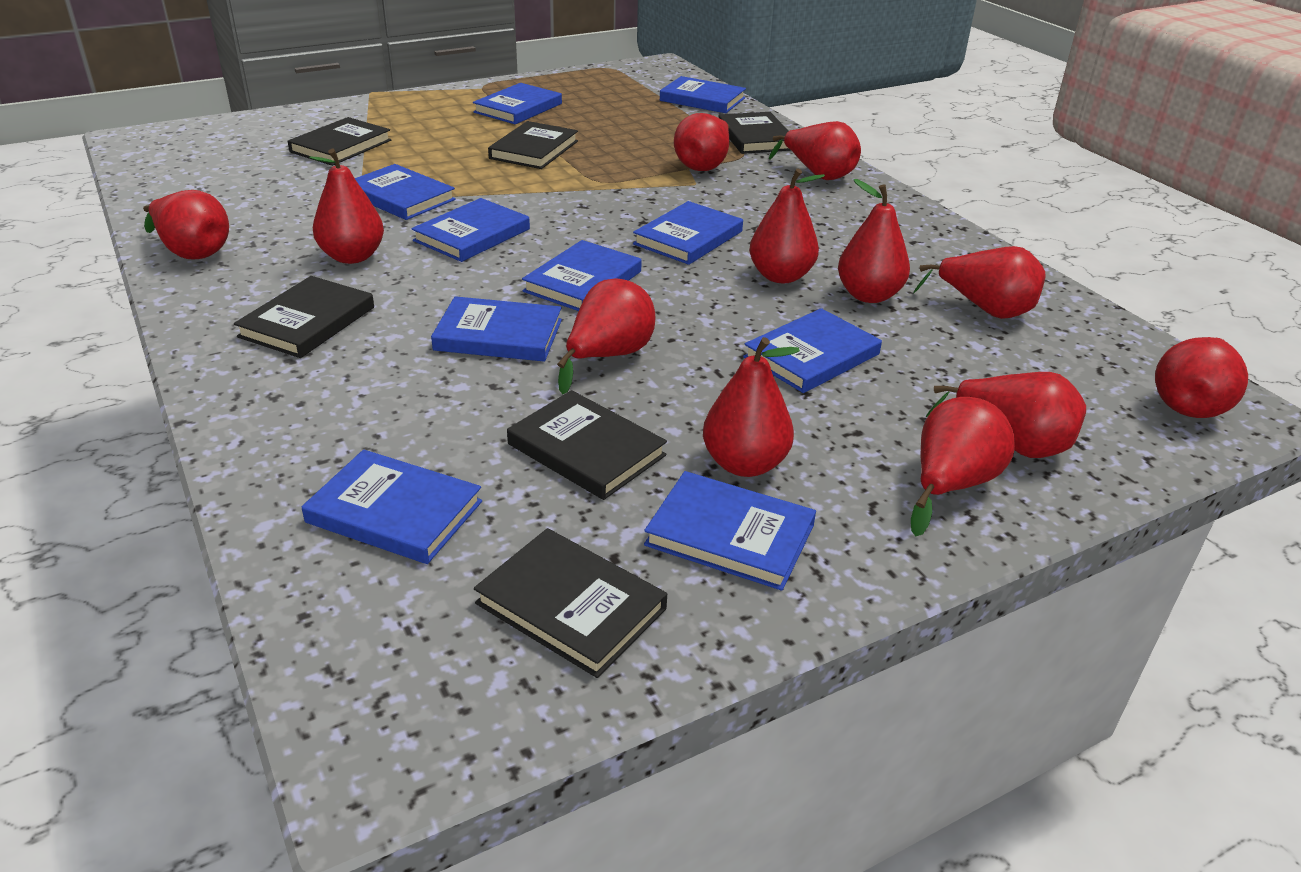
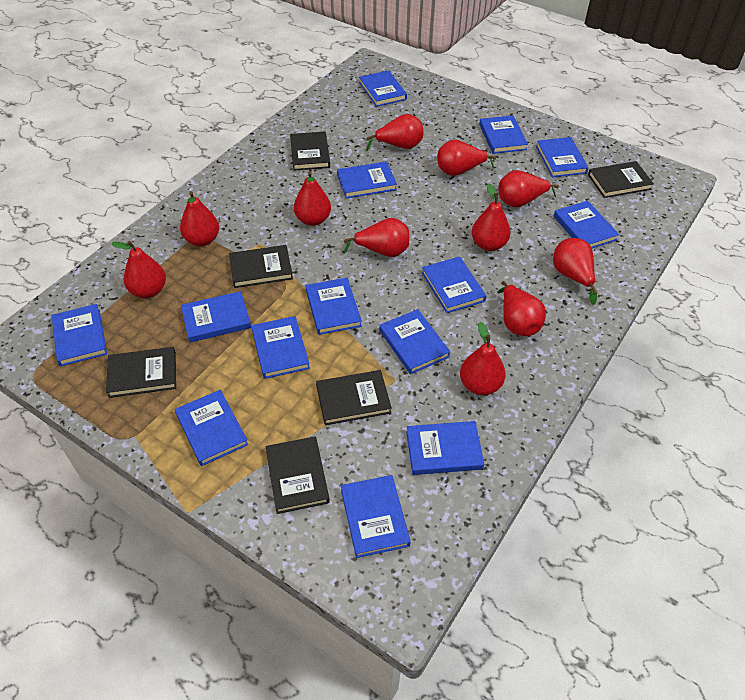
blue book: 10 -> 14
red pear: 12 -> 11

